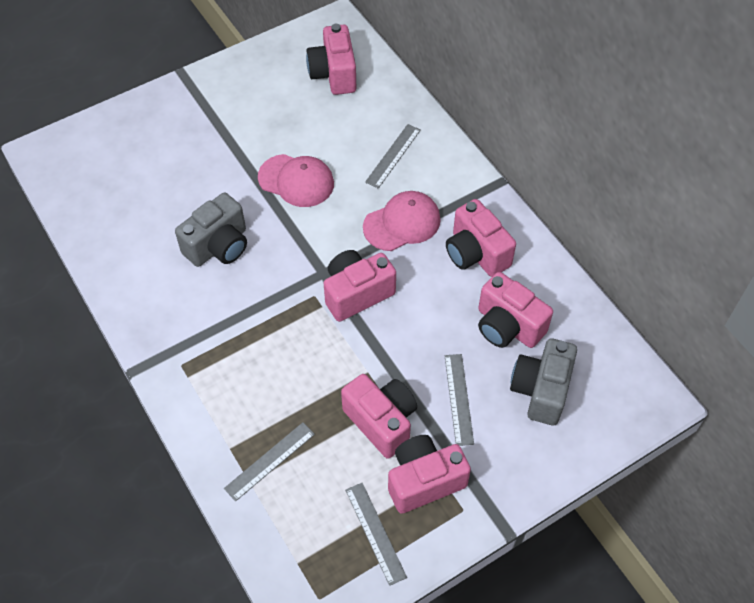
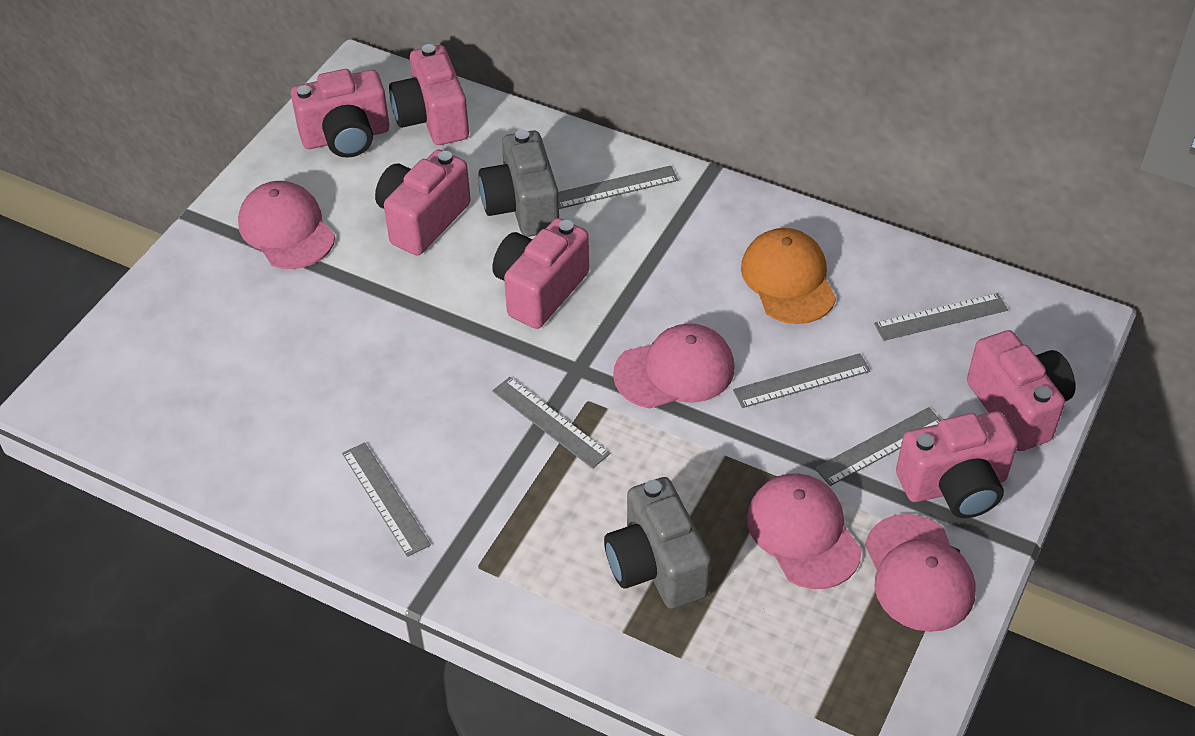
grey ruler: 4 -> 6
orange cap: 0 -> 1
pink cap: 2 -> 4

